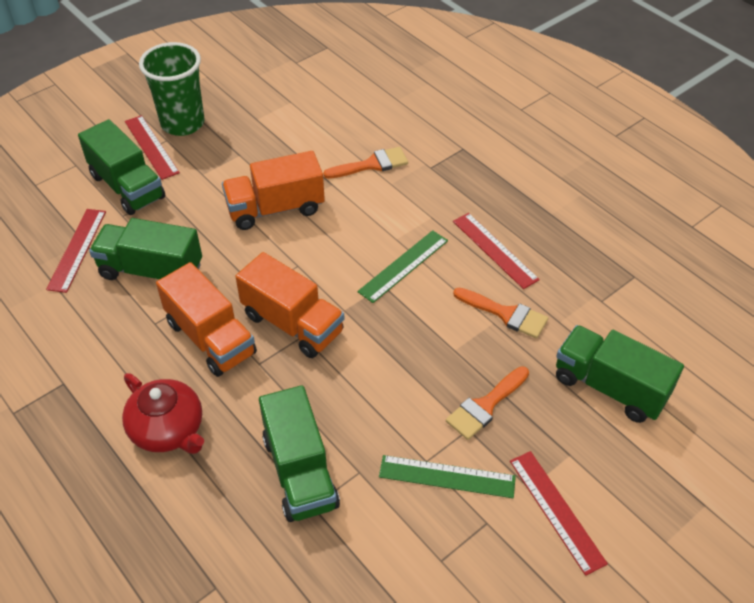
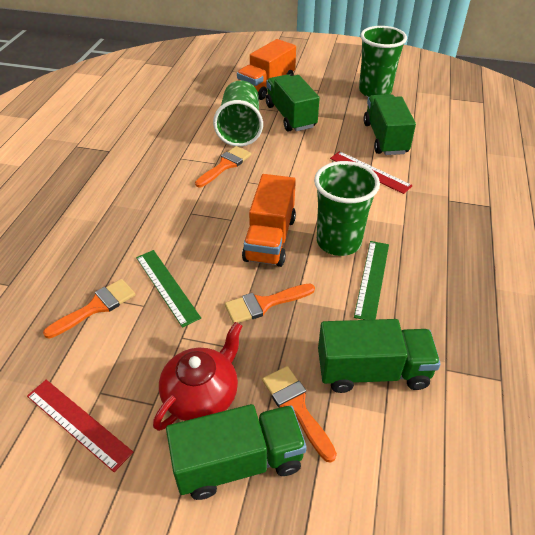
green cup: 1 -> 3
orange brush: 3 -> 4
orange truck: 3 -> 2
red ruler: 4 -> 2

